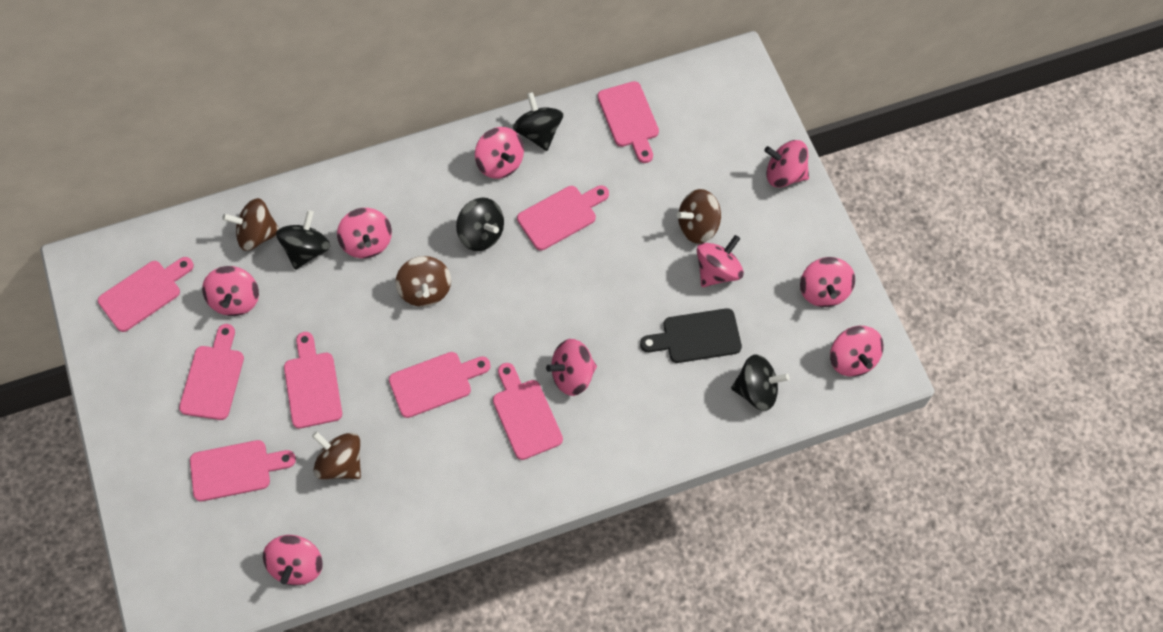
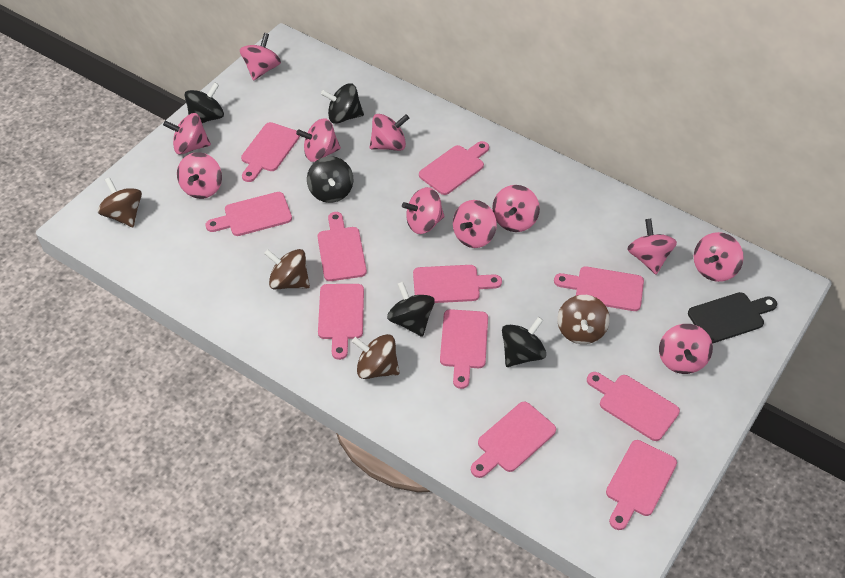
black spinning top: 4 -> 5
pink cutting board: 8 -> 11
pink spinning top: 9 -> 11

